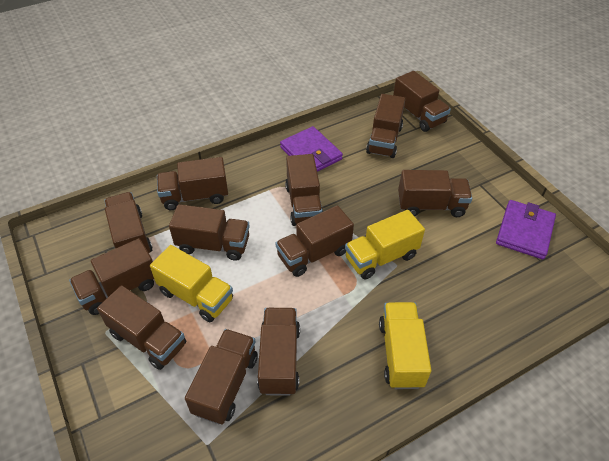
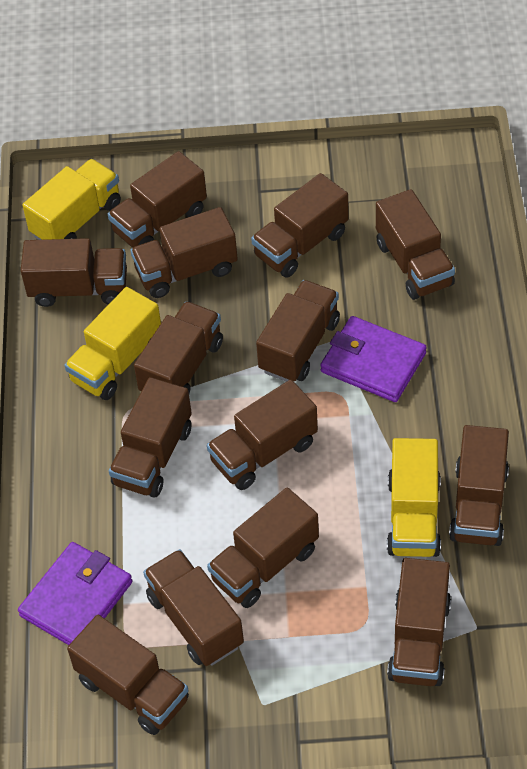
brown truck: 12 -> 14

